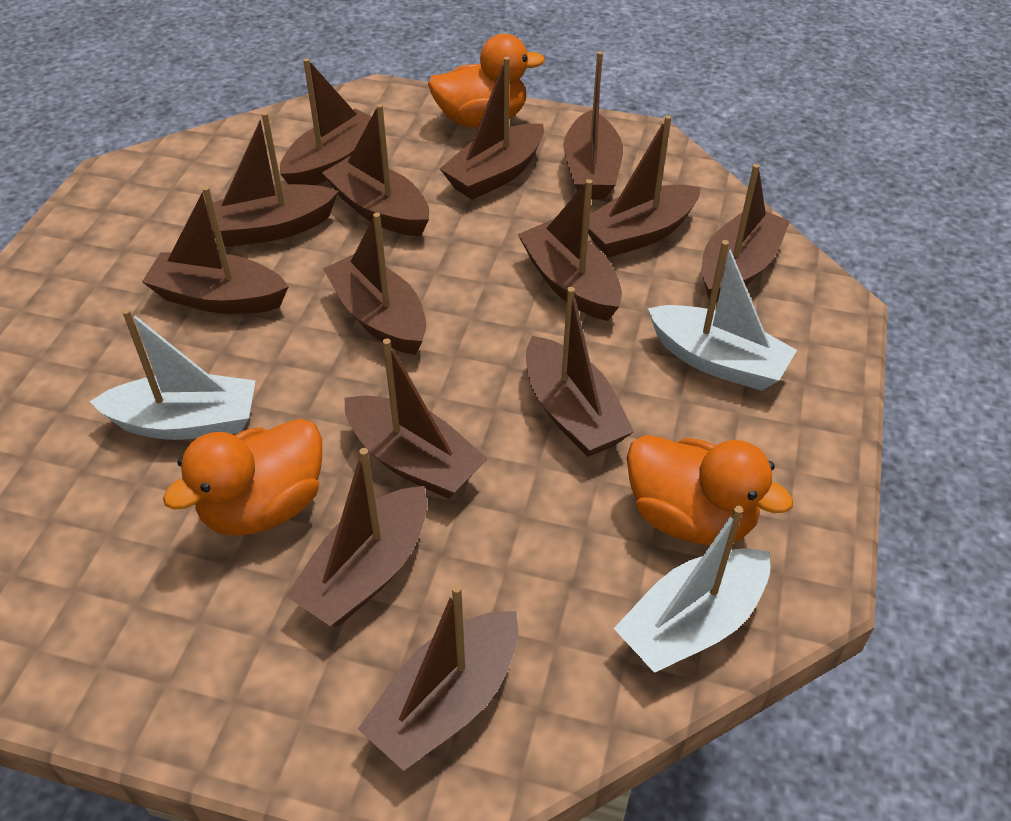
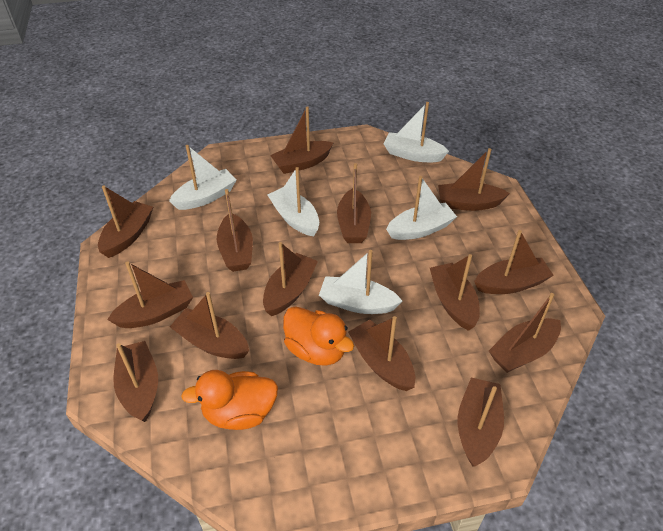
orange duck: 3 -> 2
white boat: 3 -> 5

